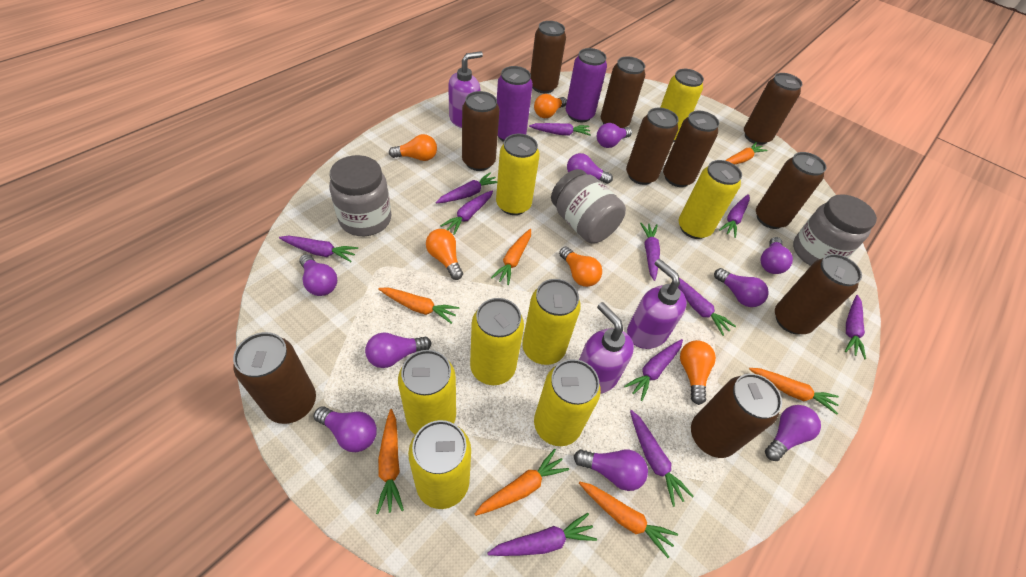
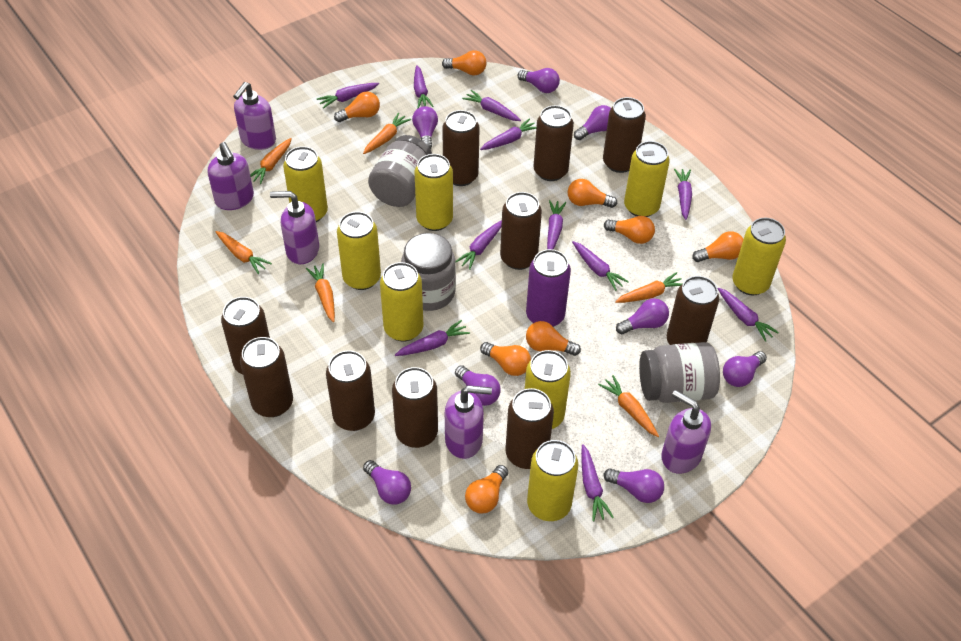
orange carrot: 7 -> 6
orange light bulb: 5 -> 8
purple can: 2 -> 1
purple light bulb: 9 -> 8
purple soap dispenser: 3 -> 5

